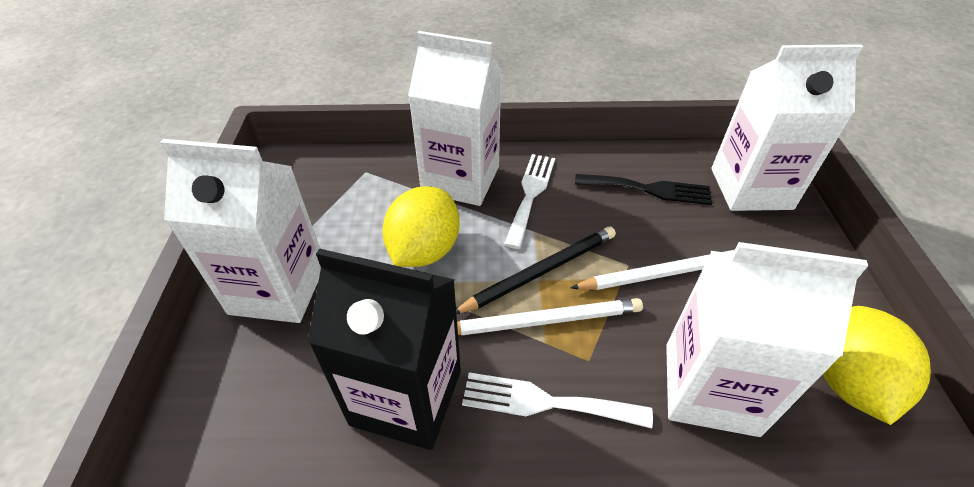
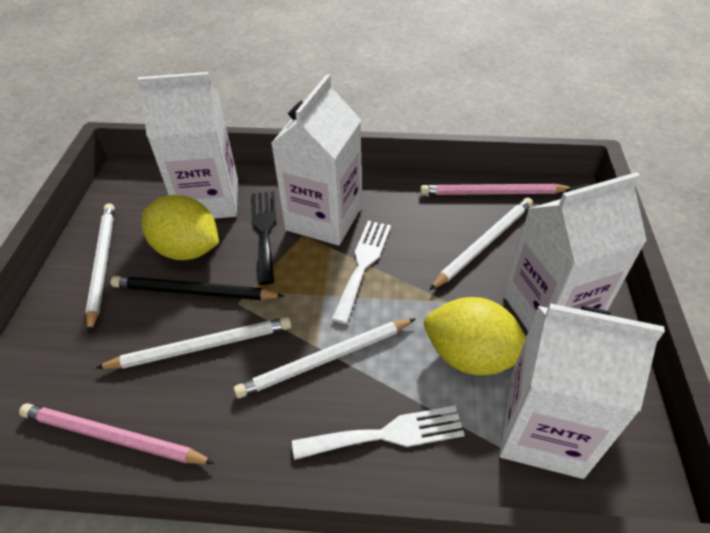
black carton: 1 -> 0
pink pencil: 0 -> 2
white pencil: 2 -> 4

